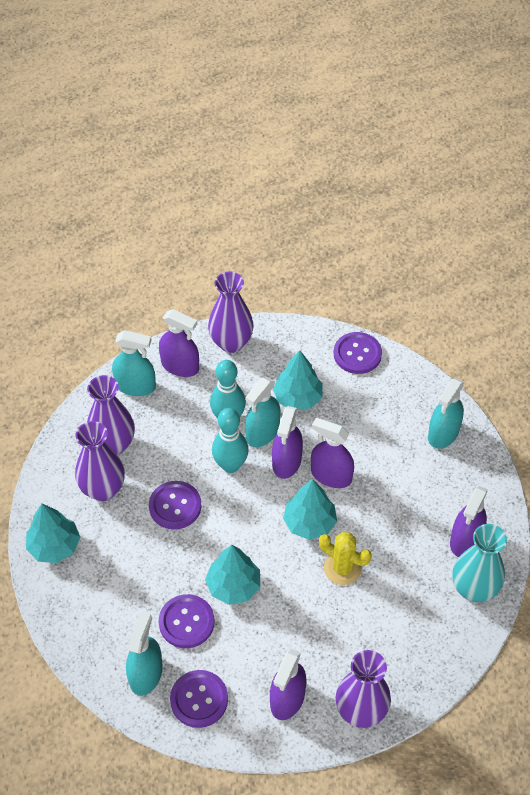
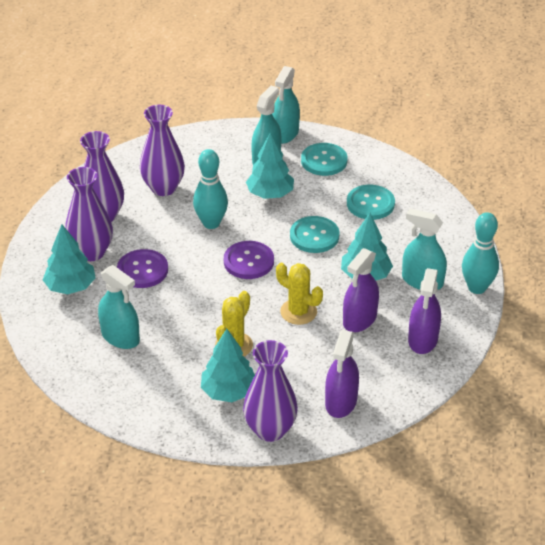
purple button: 4 -> 2
purple spray bottle: 5 -> 3
turquoise button: 0 -> 3
turquoise vase: 1 -> 0
yellow cactus: 1 -> 2

